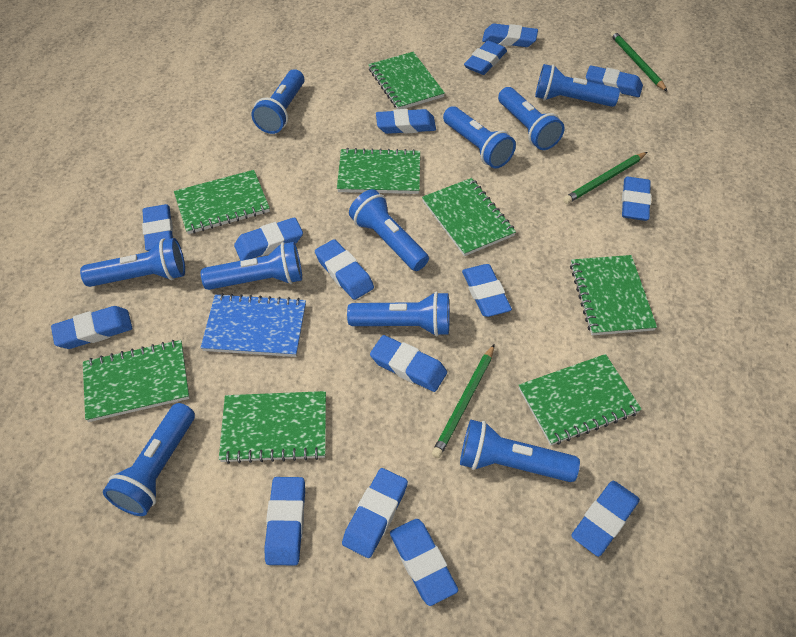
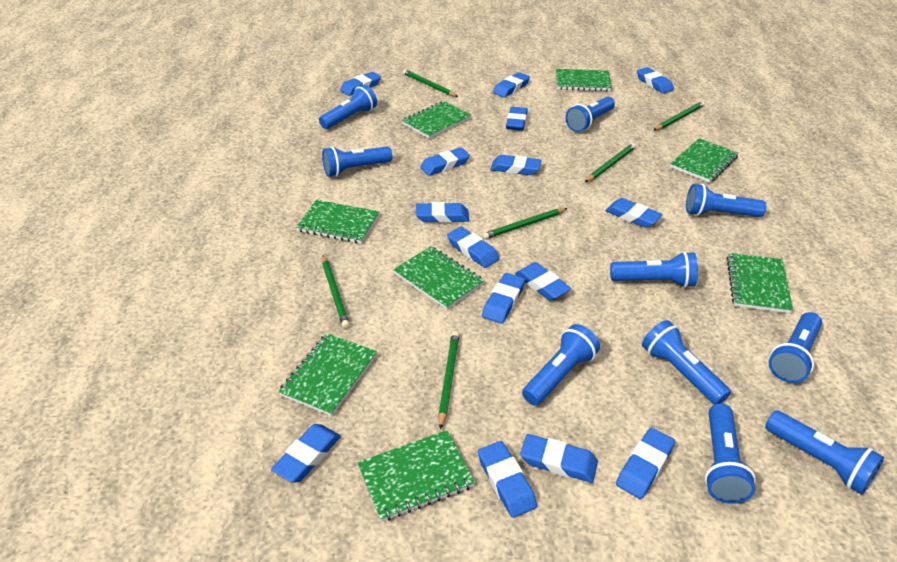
blue notebook: 1 -> 0
green pencil: 3 -> 6

